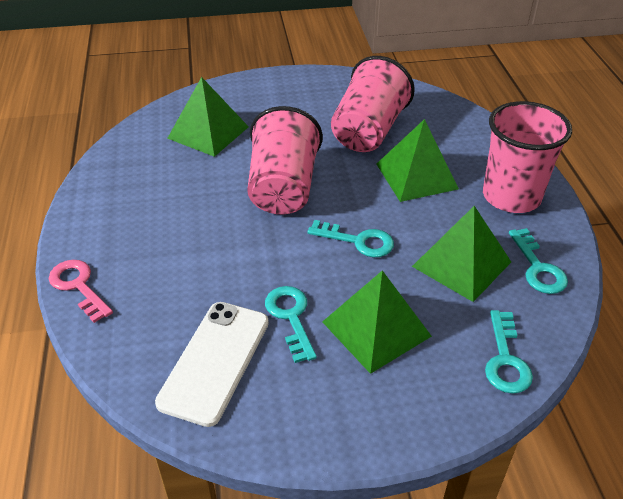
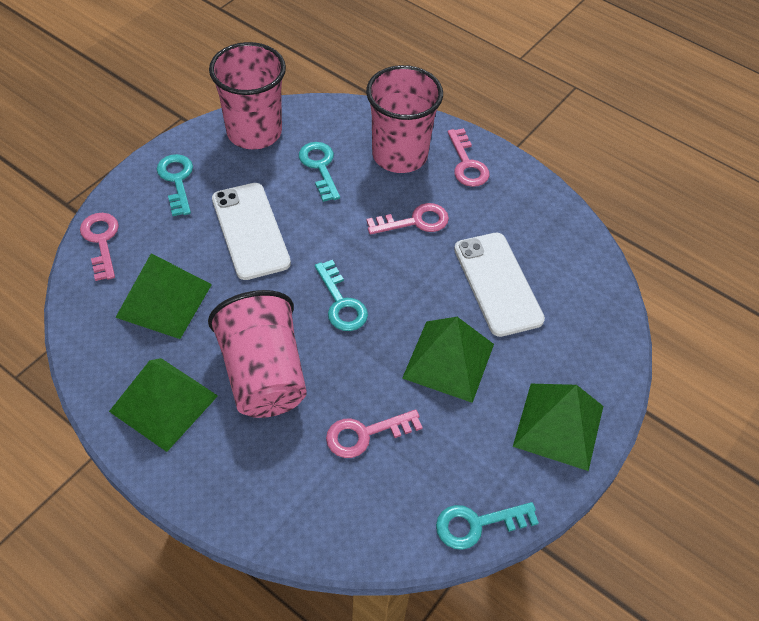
pink key: 1 -> 4
white phone: 1 -> 2

